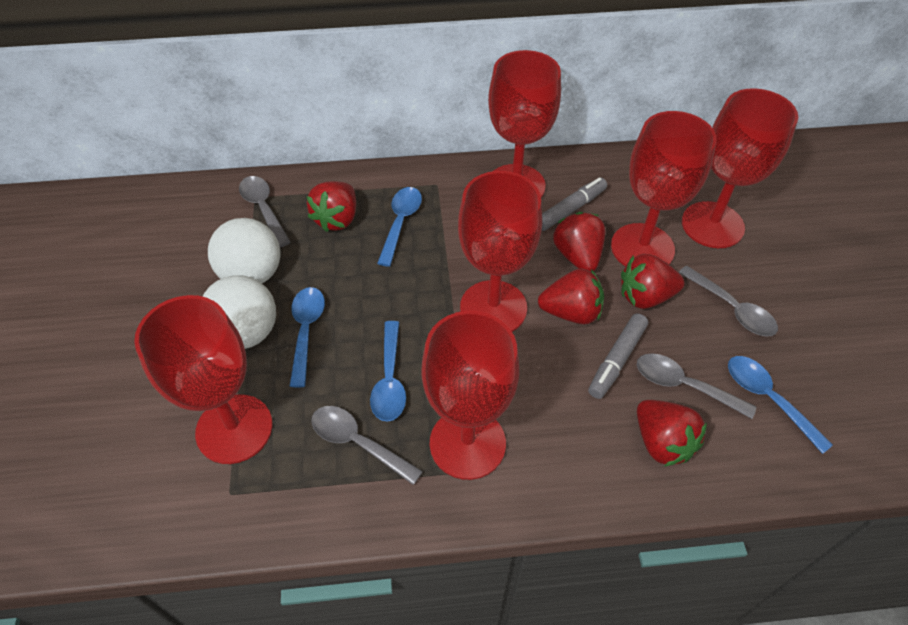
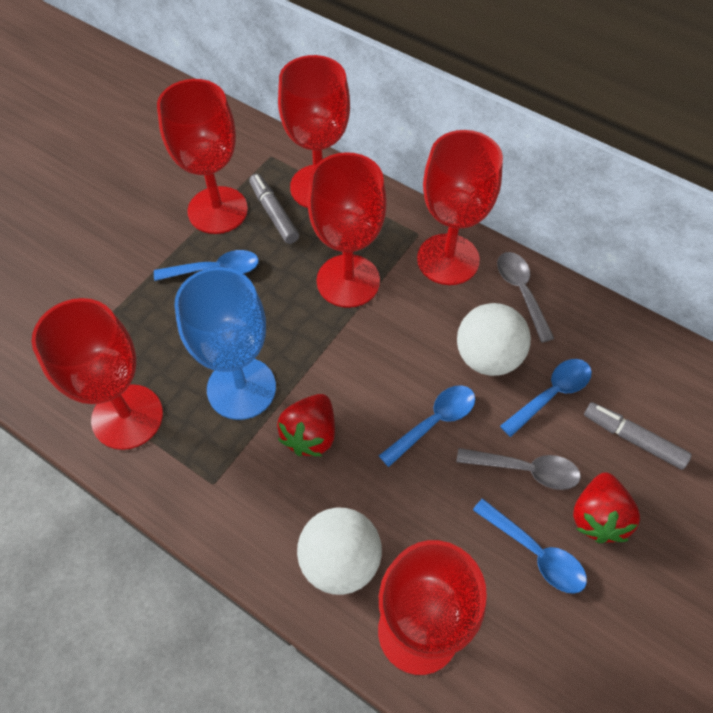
blue goblet: 0 -> 1
grey spoon: 4 -> 2
red strawberry: 5 -> 2

